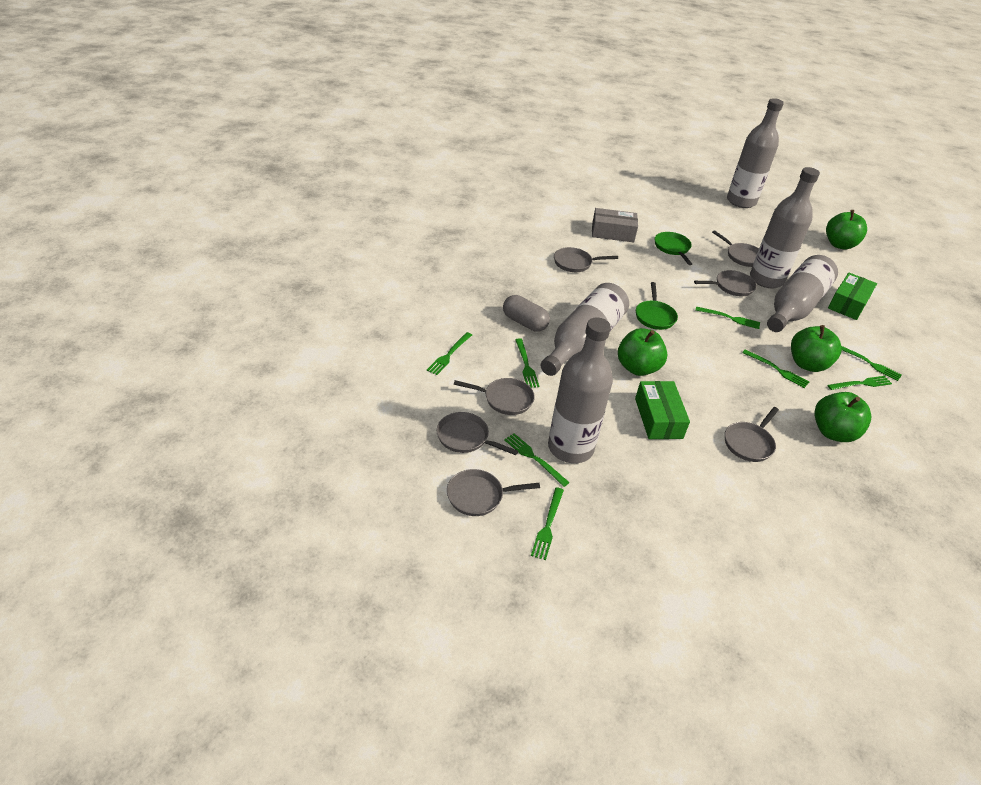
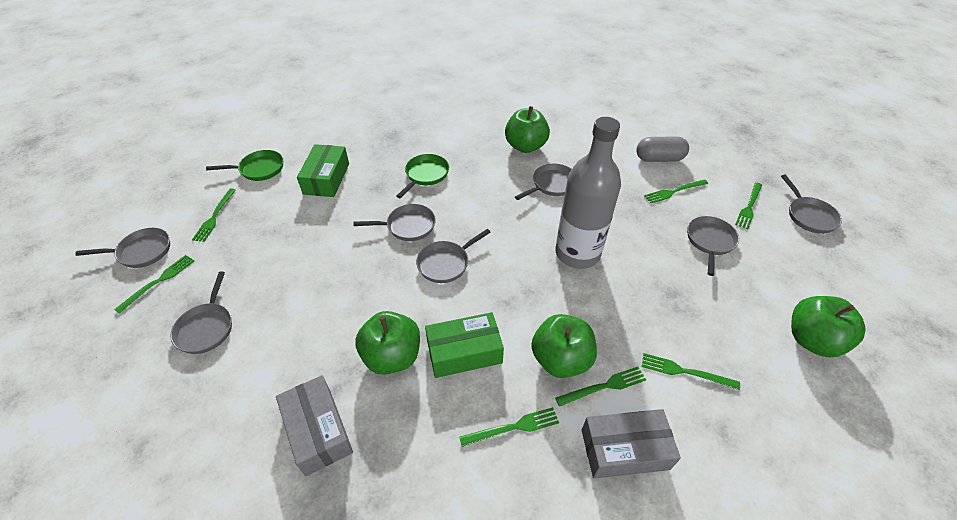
green fork: 8 -> 7
grey bottle: 5 -> 1
grey box: 1 -> 2

